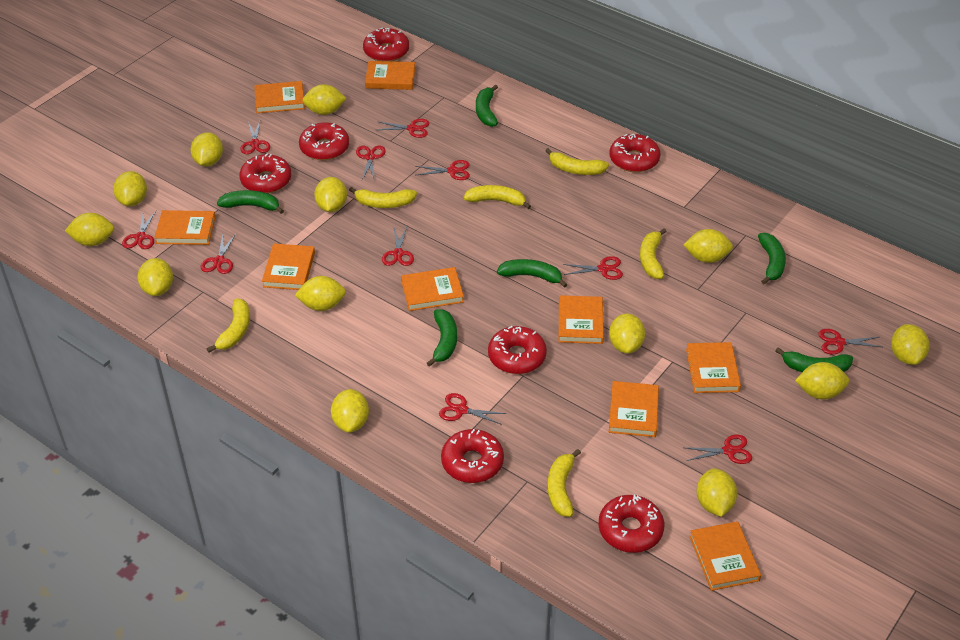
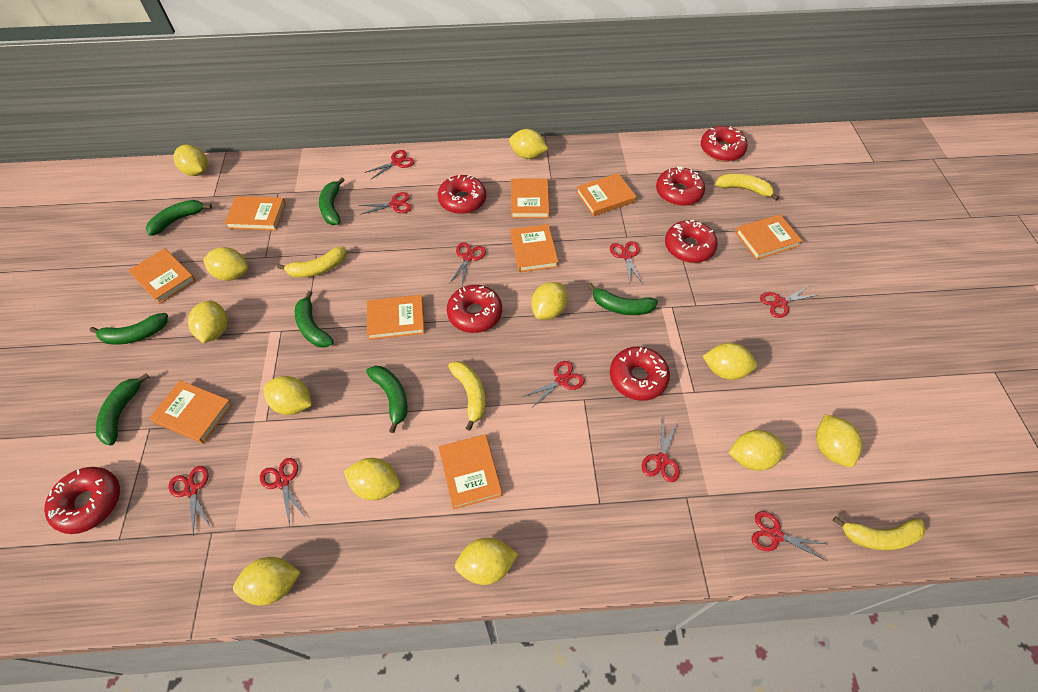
green banana: 6 -> 7
red scissors: 11 -> 10
yellow banana: 6 -> 4
yellow lemon: 13 -> 12

